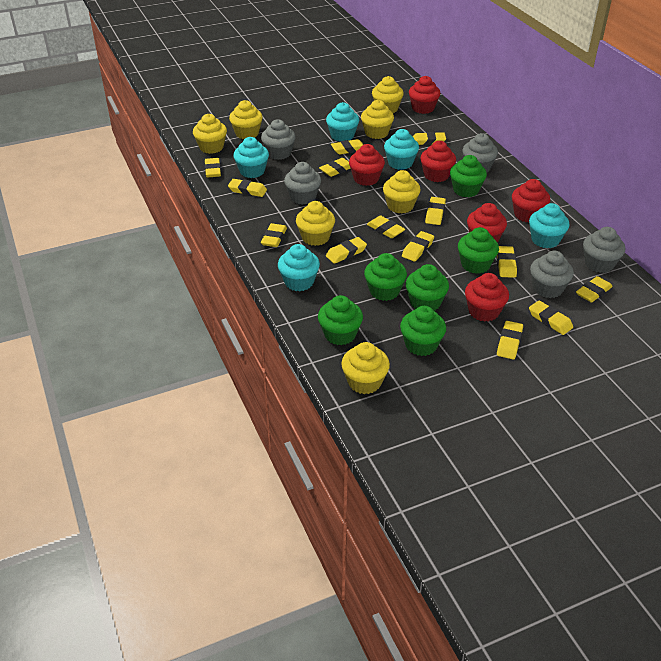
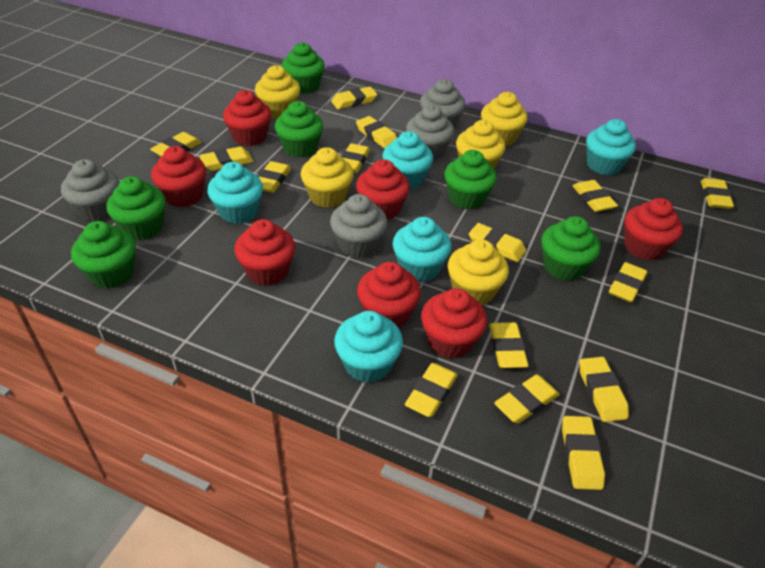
grey cupcake: 5 -> 4
red cupcake: 6 -> 7
yellow cupcake: 7 -> 5
yellow eraser: 14 -> 15

